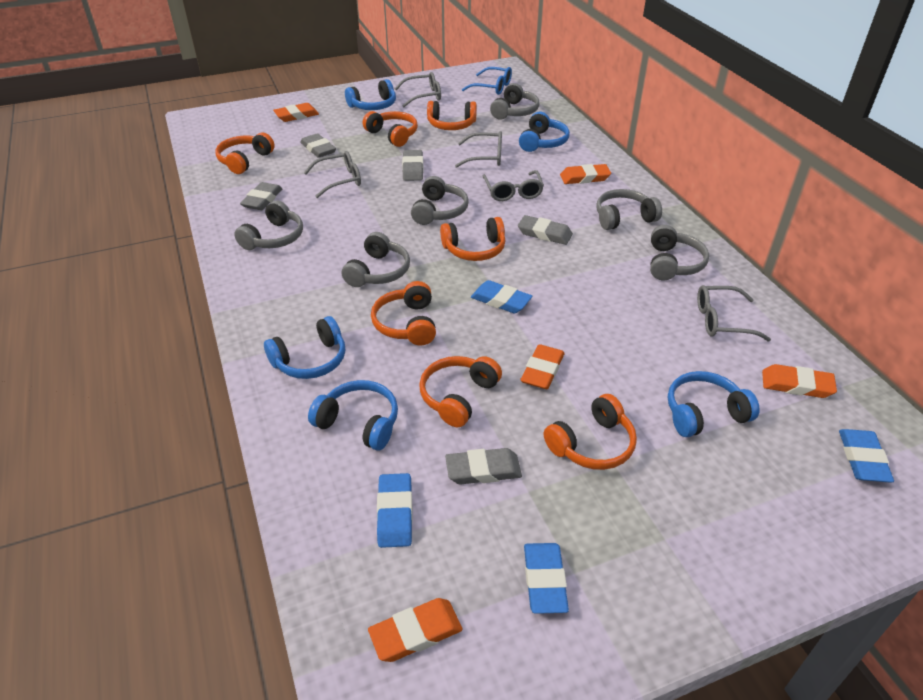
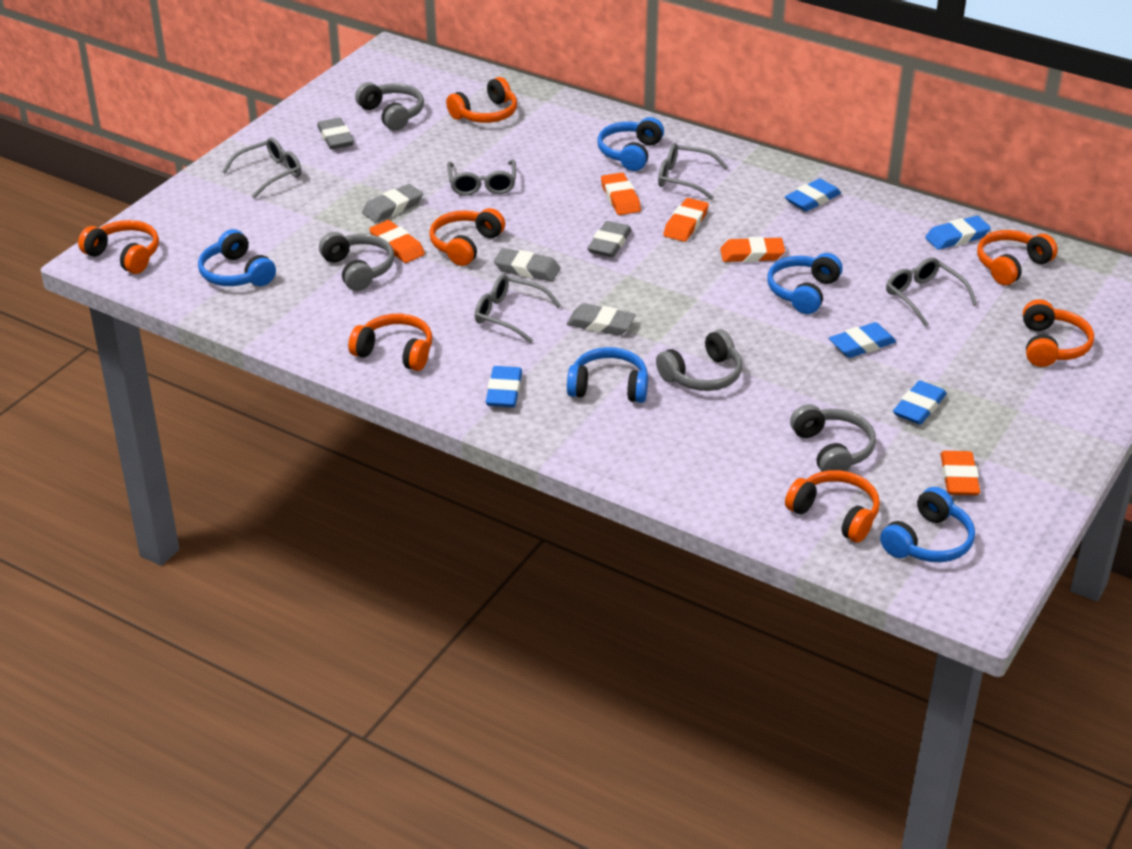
blue eraser: 4 -> 5
blue glasses: 1 -> 0
grey headphones: 6 -> 4

